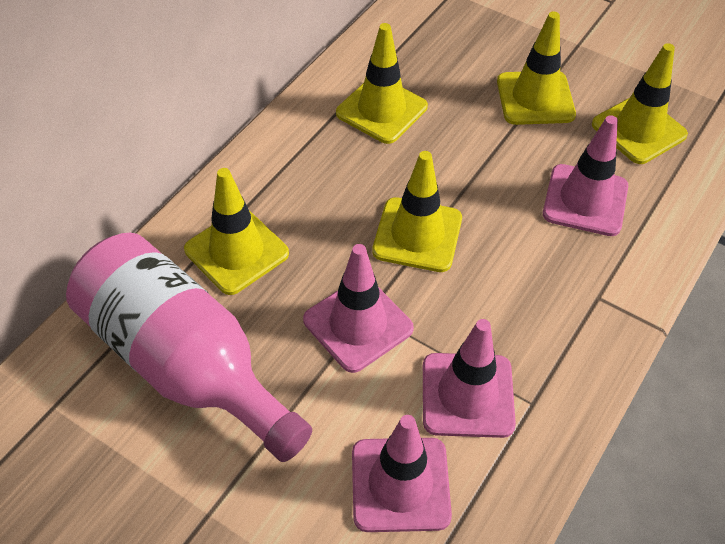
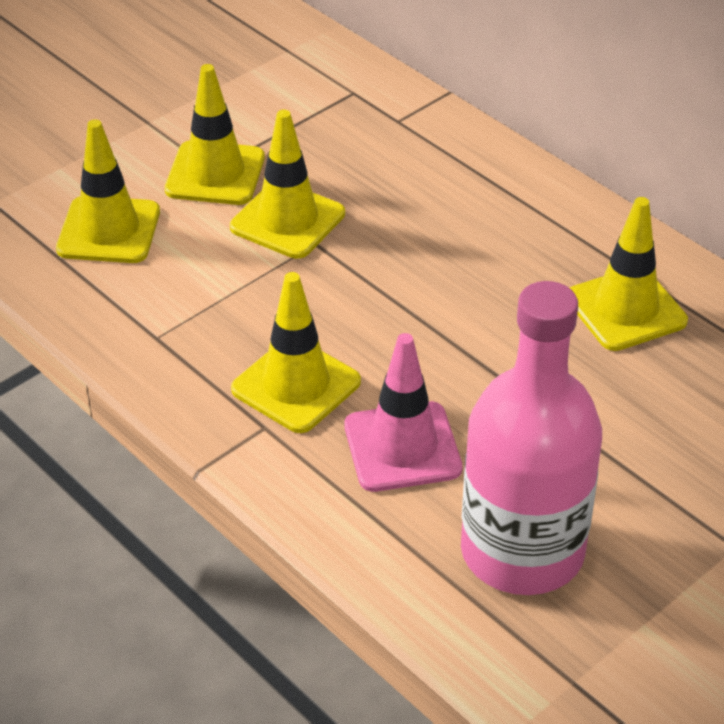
pink traffic cone: 4 -> 1

